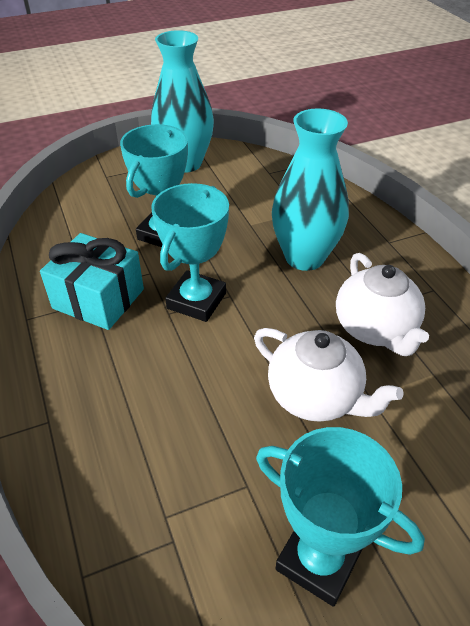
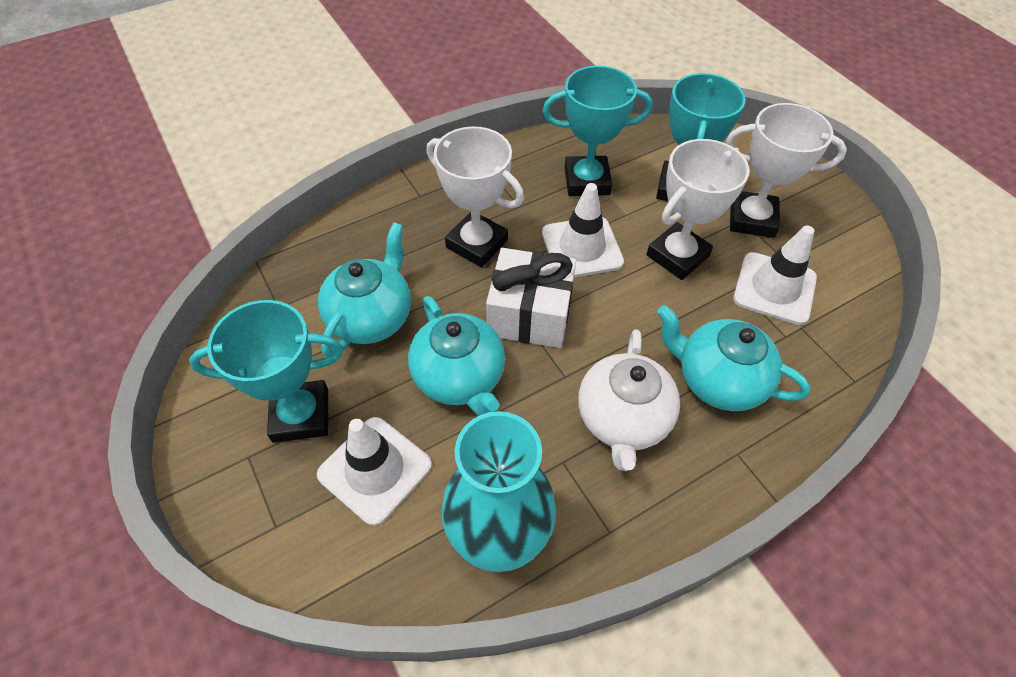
turquoise gift: 1 -> 0
turquoise teapot: 0 -> 3
turquoise vase: 2 -> 1
white gift: 0 -> 1
white teapot: 2 -> 1
white traffic cone: 0 -> 3
white trophy: 0 -> 3

